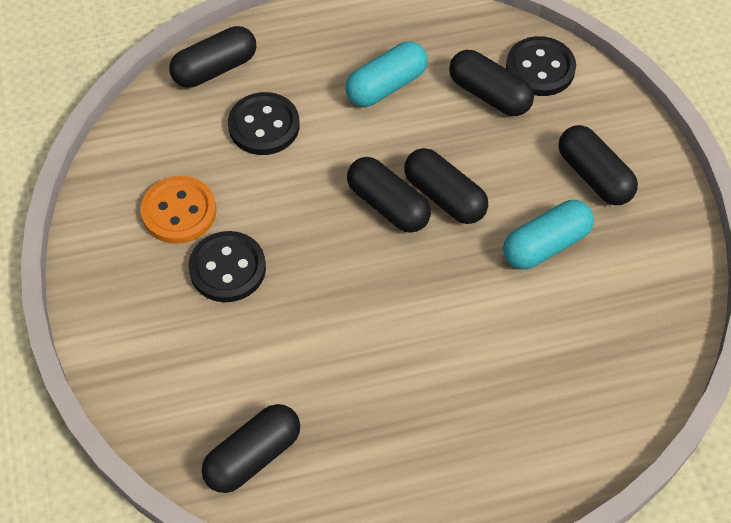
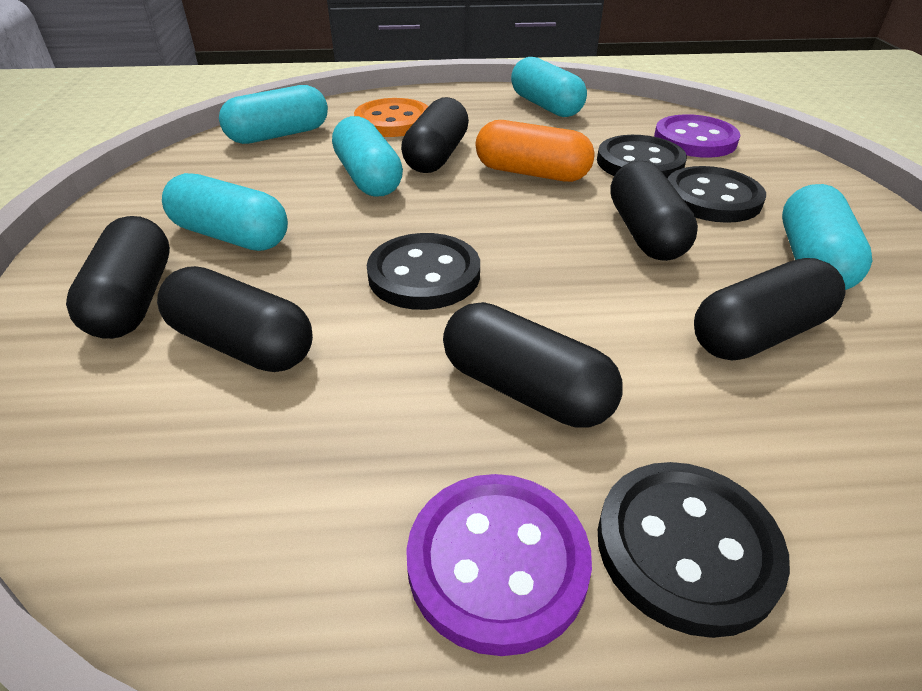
black button: 3 -> 4
orange capsule: 0 -> 1
purple button: 0 -> 2
turquoise capsule: 2 -> 5

